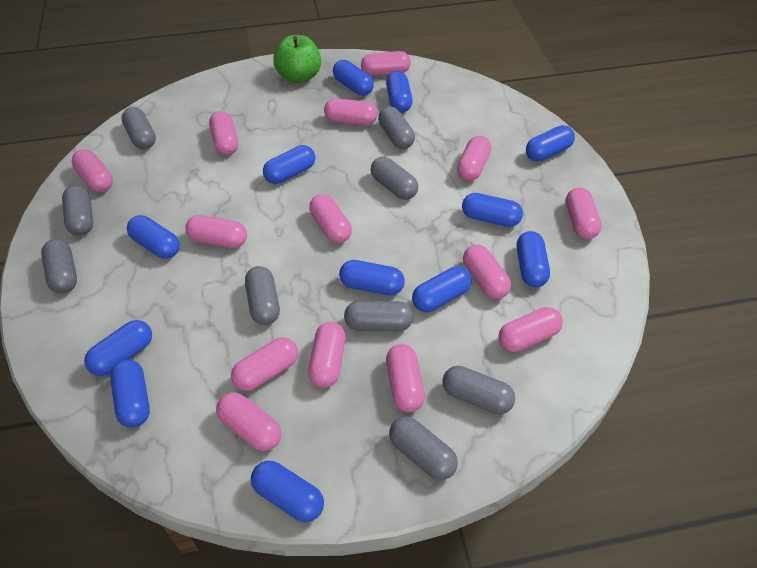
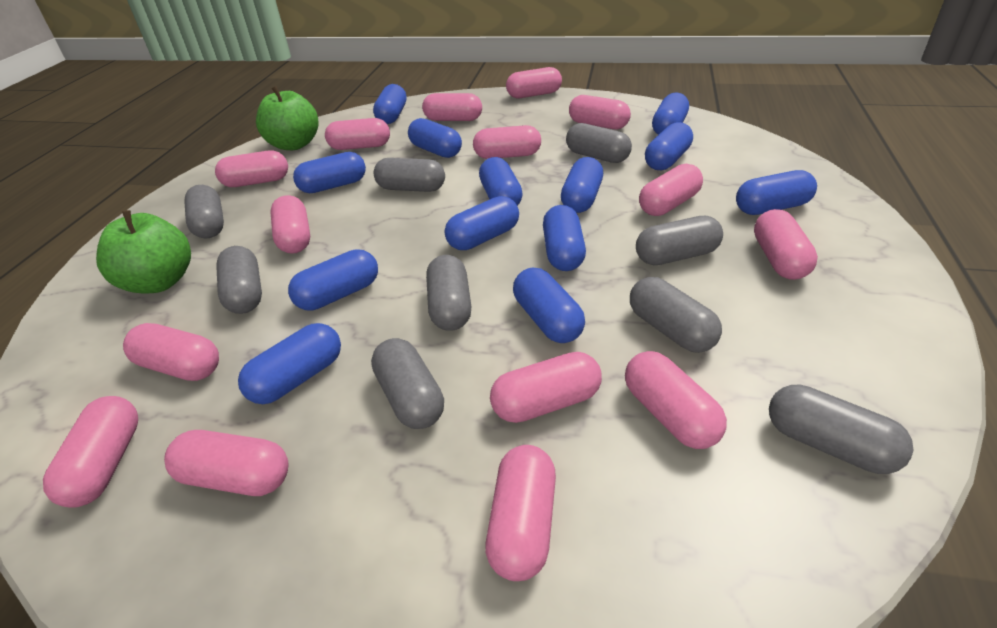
blue capsule: 12 -> 13
green apple: 1 -> 2
pink capsule: 14 -> 15

